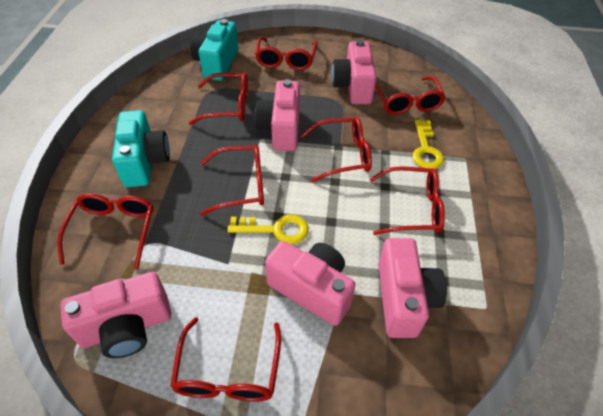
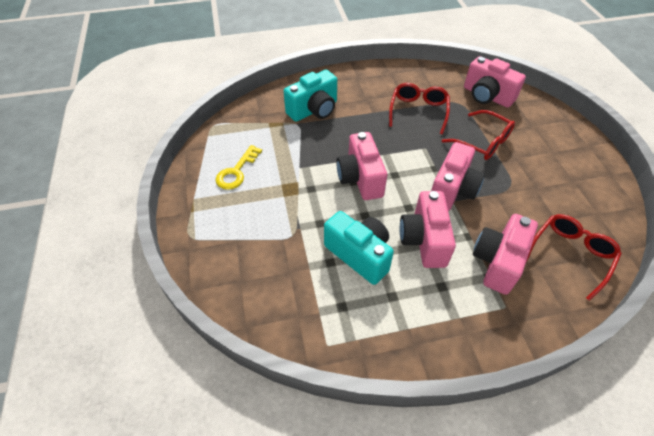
red glasses: 8 -> 3
yellow key: 2 -> 1

